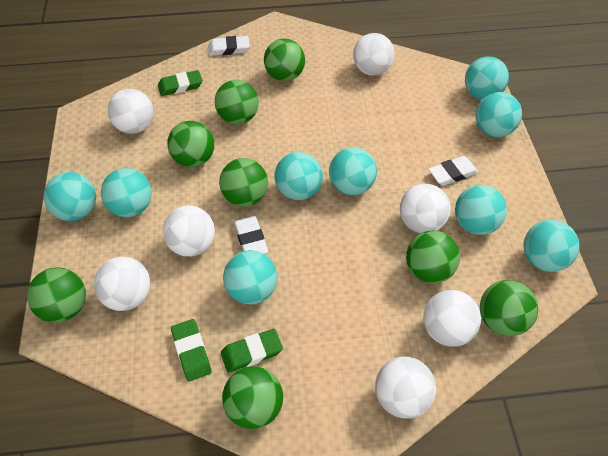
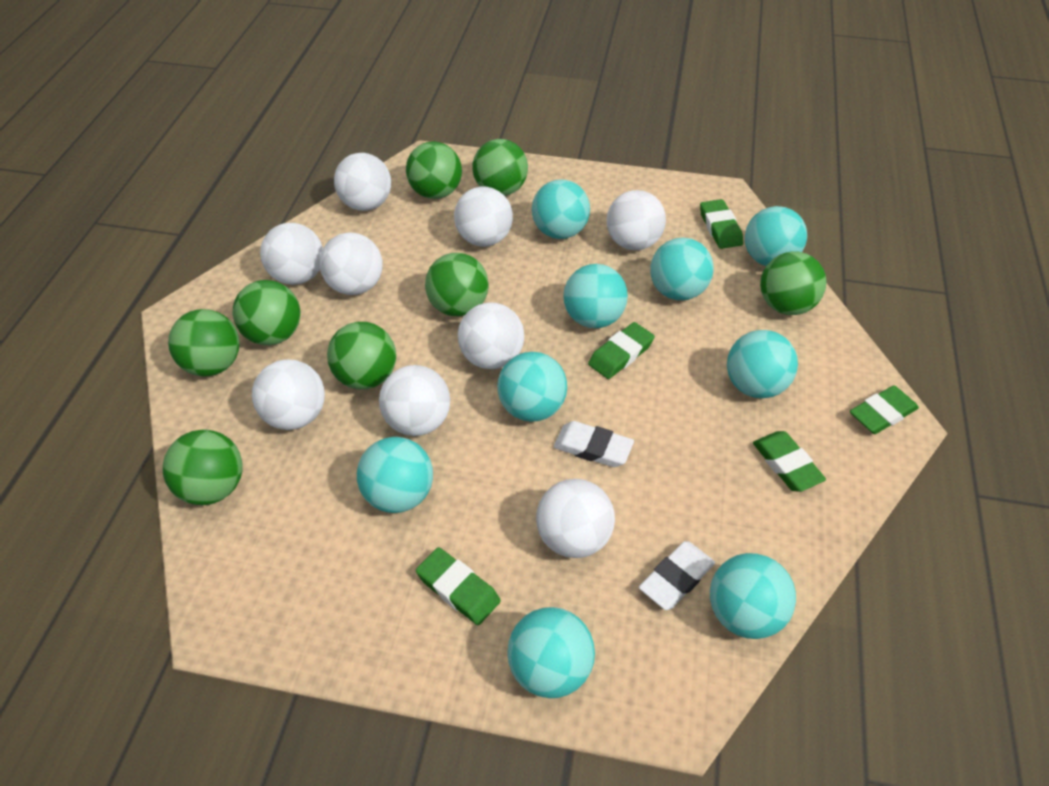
green eraser: 3 -> 5
white ball: 7 -> 9
white eraser: 3 -> 2

